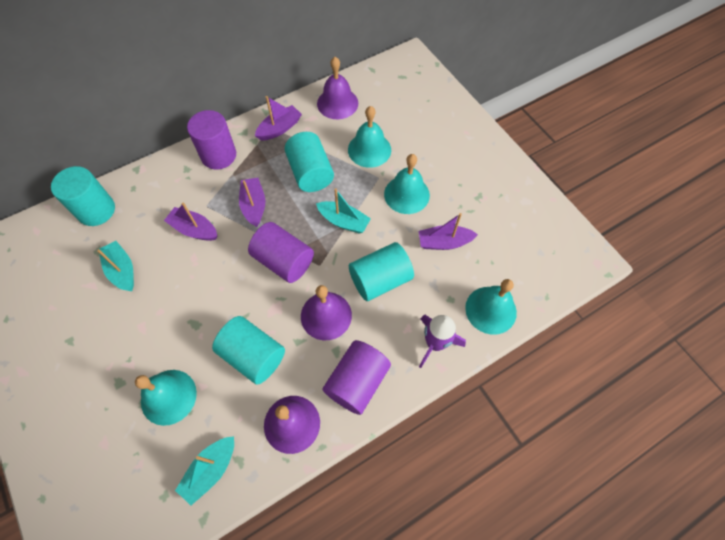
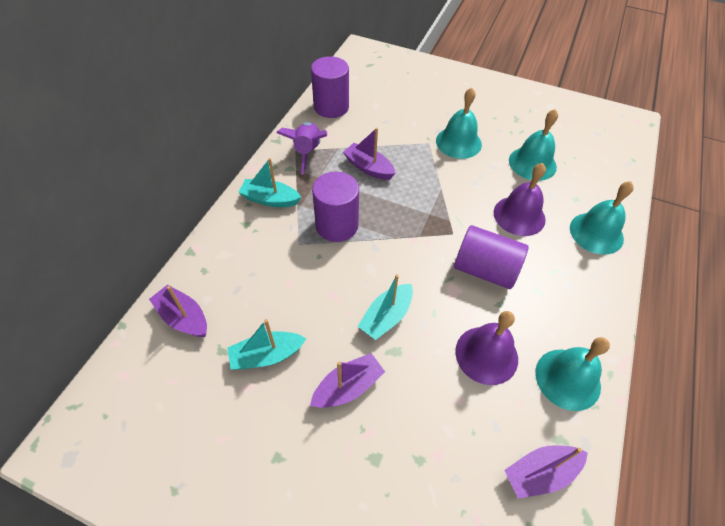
purple bell: 3 -> 2
turquoise cylinder: 4 -> 0

